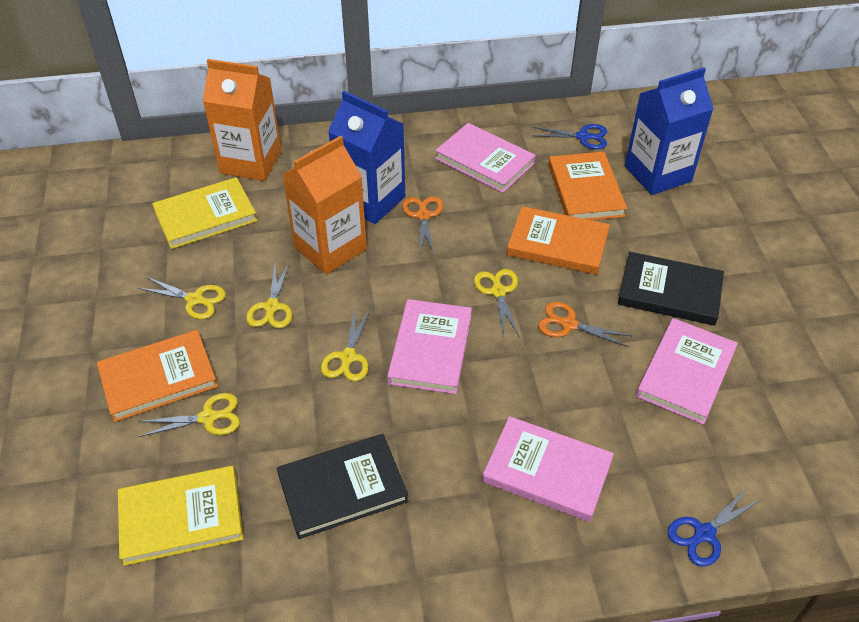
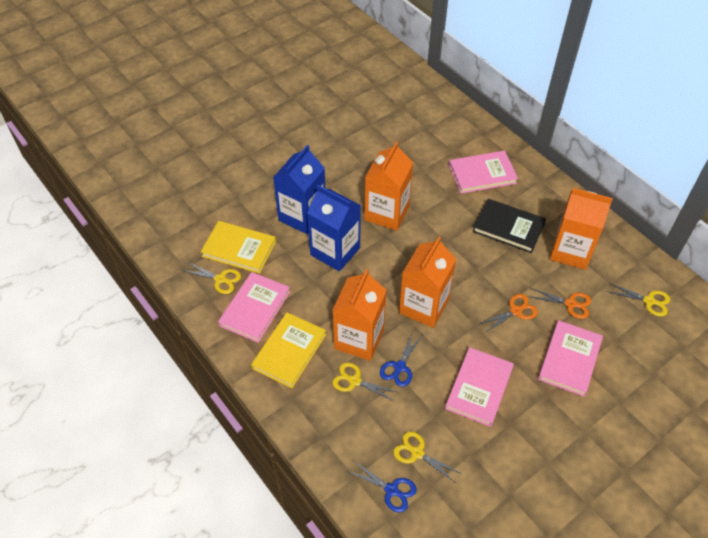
black book: 2 -> 1
orange book: 3 -> 0
orange carton: 2 -> 4
yellow scissors: 5 -> 4

